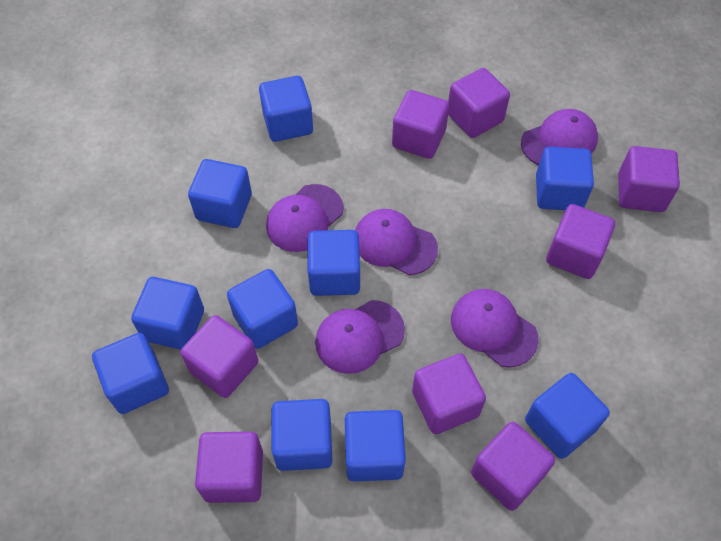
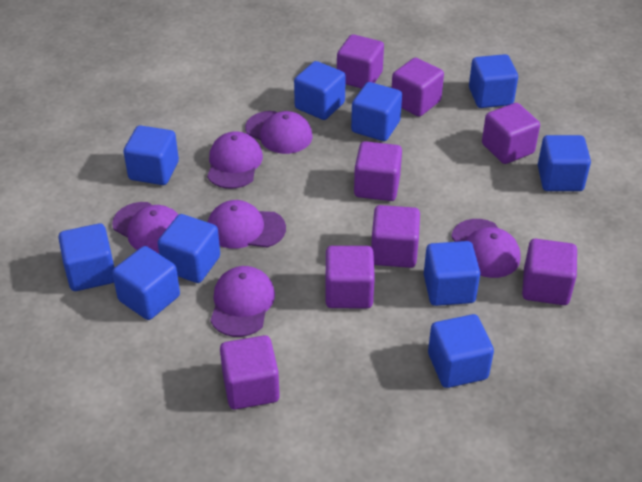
purple cap: 5 -> 6

